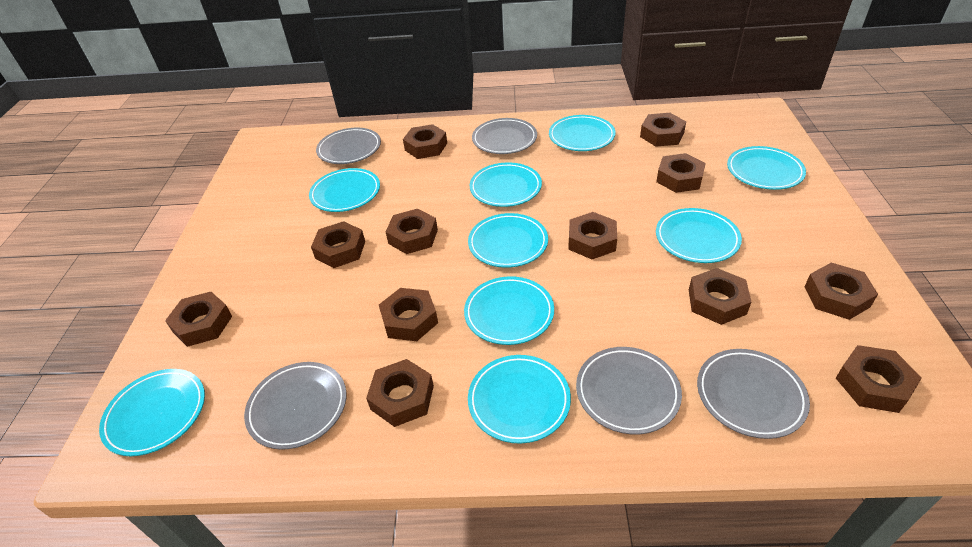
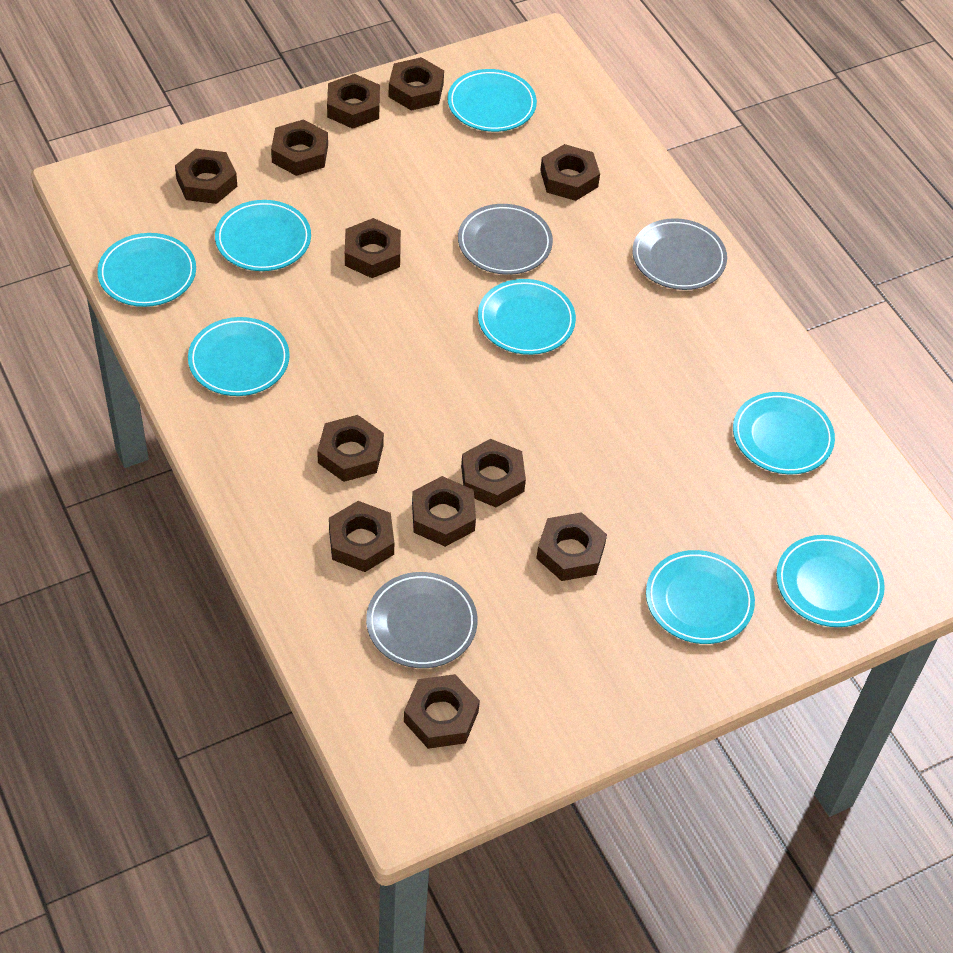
grey plate: 5 -> 3
turquoise plate: 9 -> 8

